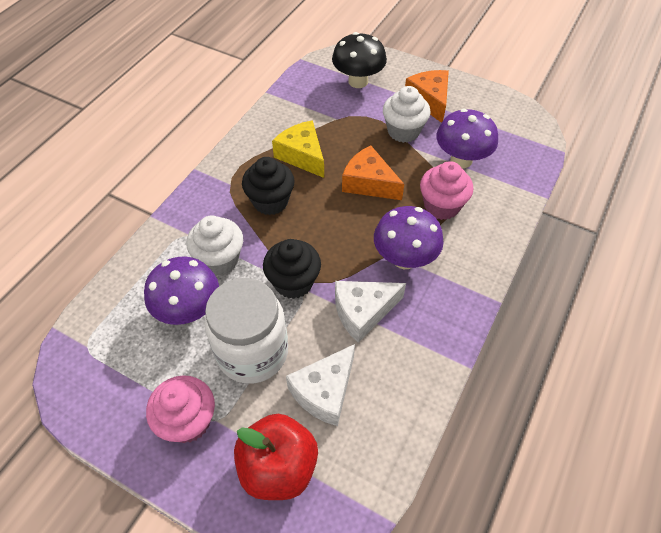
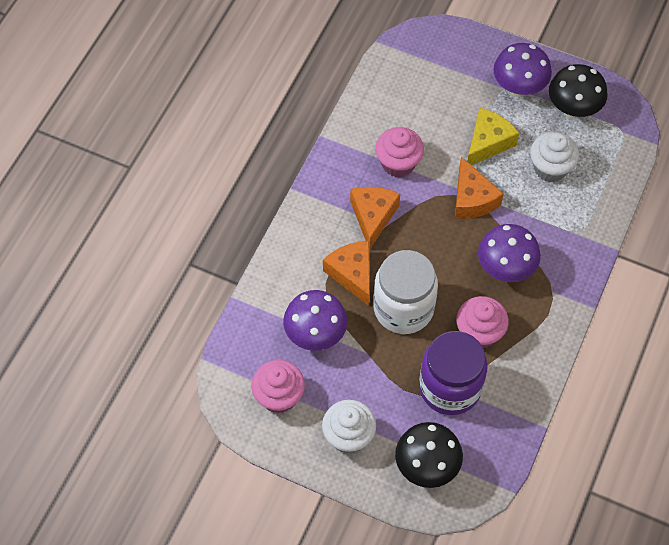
black cupcake: 2 -> 0
black mushroom: 1 -> 2
orange cheese: 2 -> 3
pink cupcake: 2 -> 3
purple jar: 0 -> 1
red apple: 1 -> 0
white cheese: 2 -> 0

